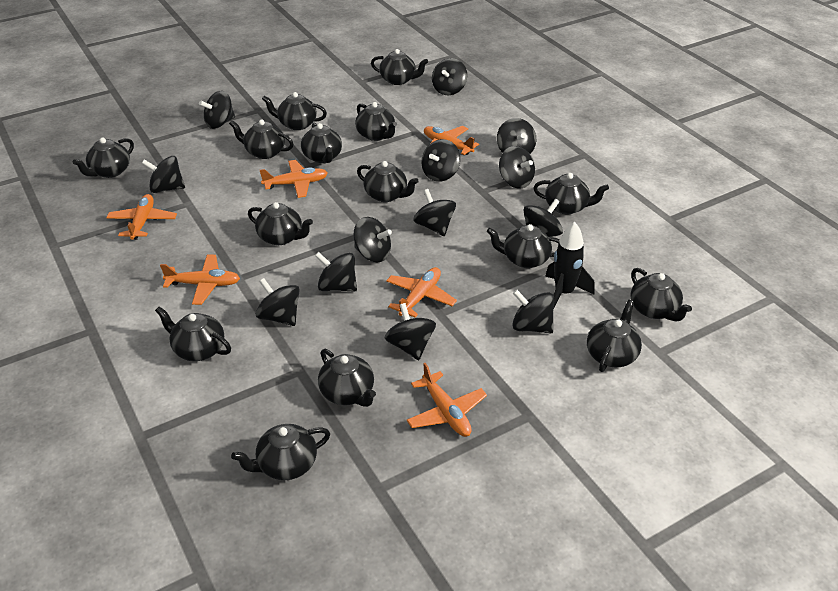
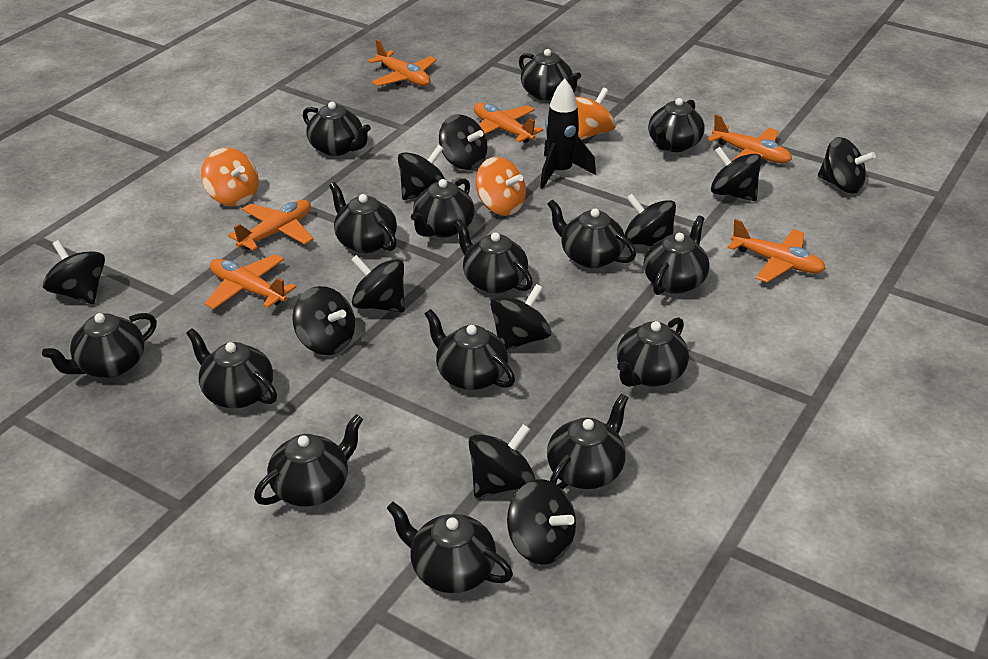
black spinning top: 13 -> 11
orange spinning top: 0 -> 3

